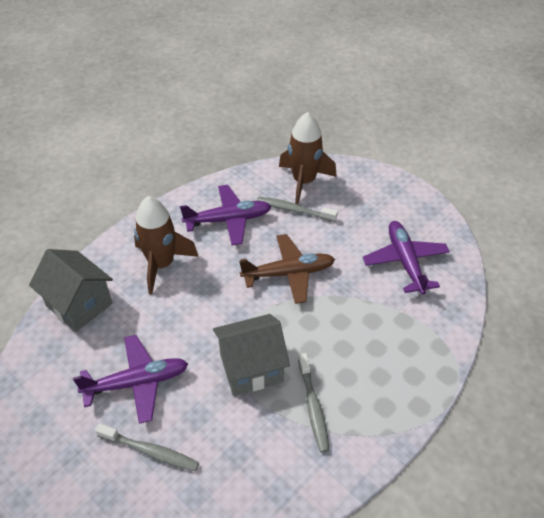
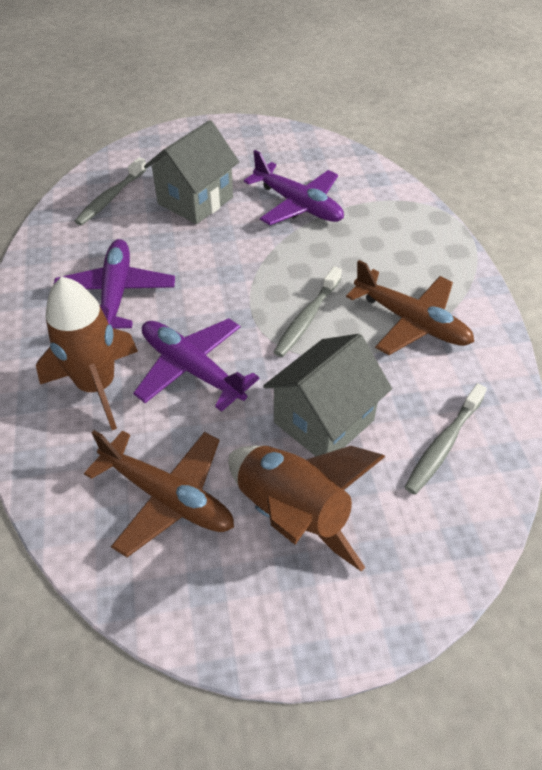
brown plane: 1 -> 2

